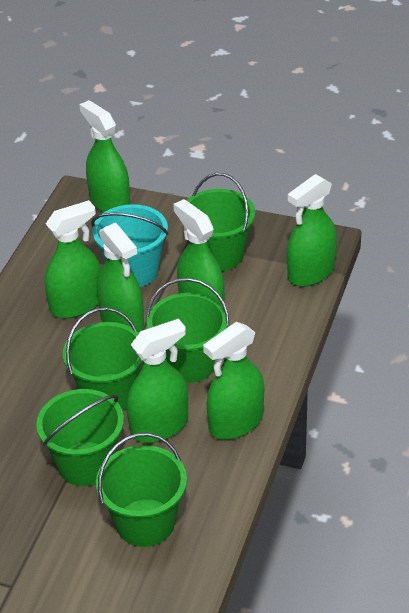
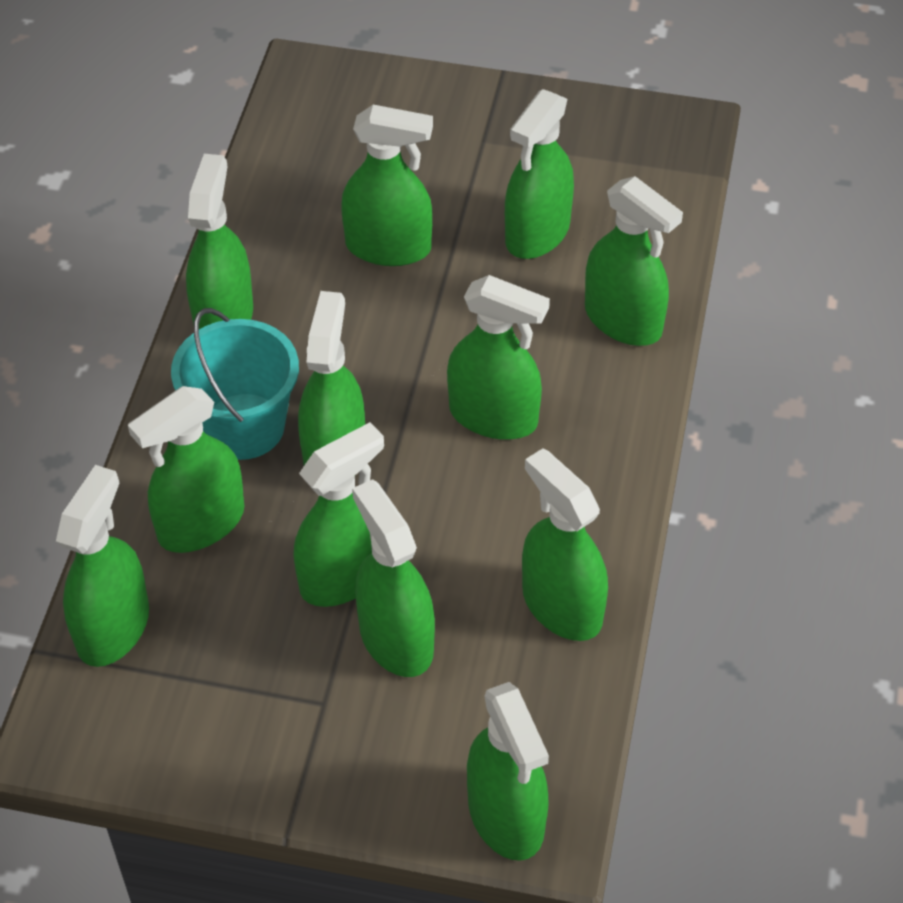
green bucket: 5 -> 0
green spray bottle: 7 -> 12

